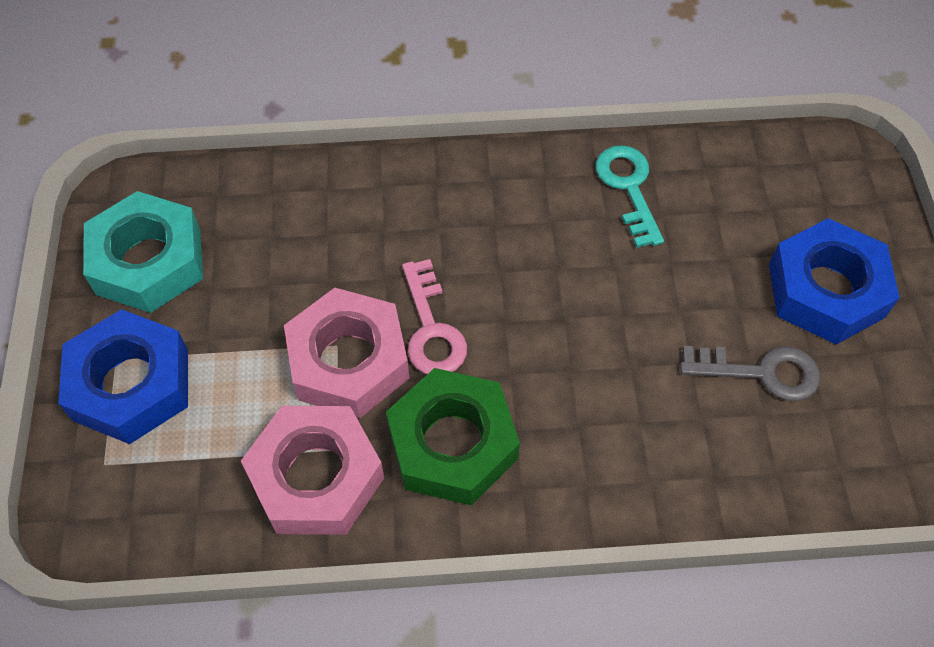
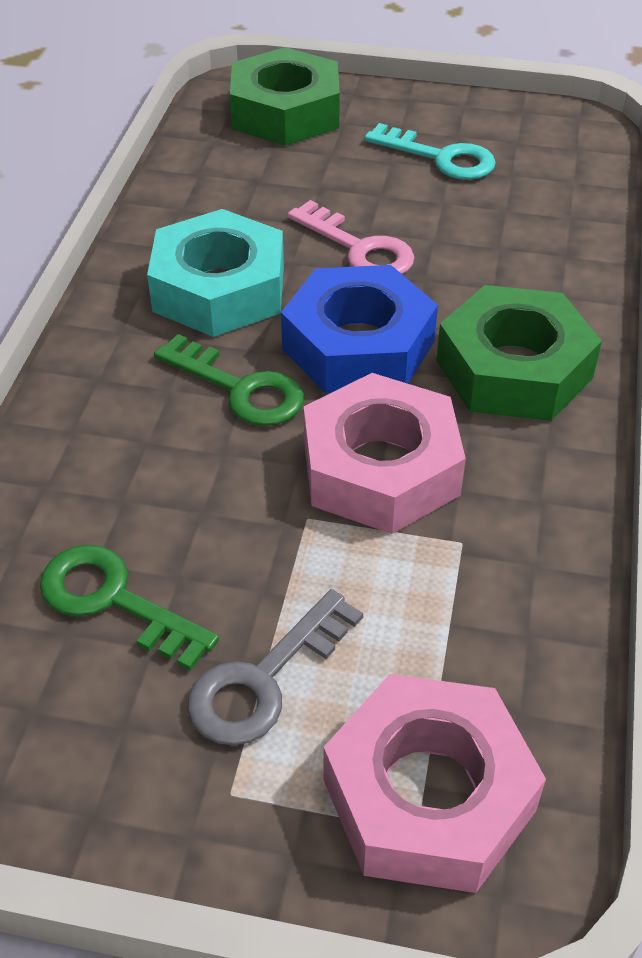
blue nut: 2 -> 1
green key: 0 -> 2
green nut: 1 -> 2

